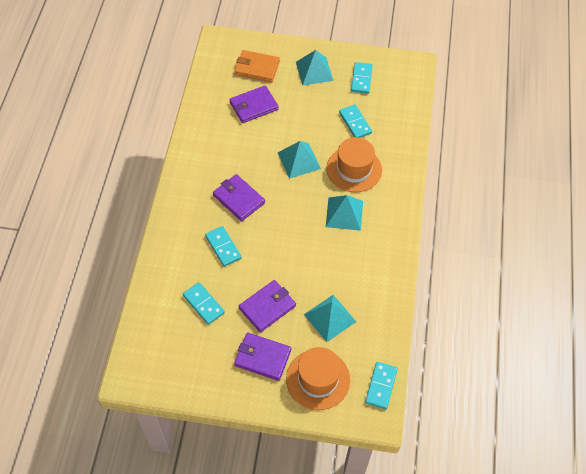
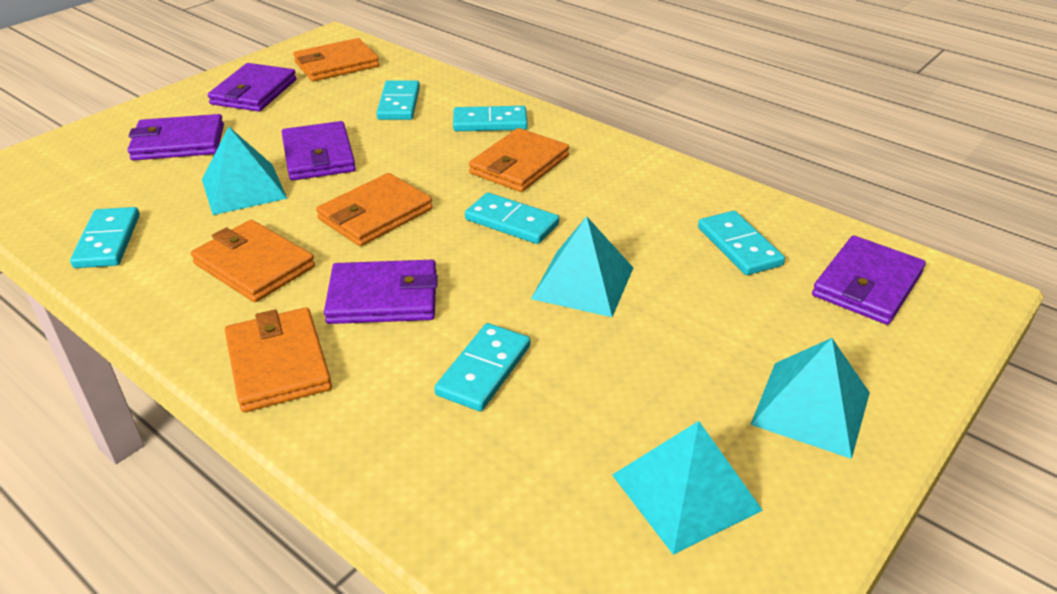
orange hat: 2 -> 0
orange wallet: 1 -> 5
purple wallet: 4 -> 5
turquoise domino: 5 -> 6

